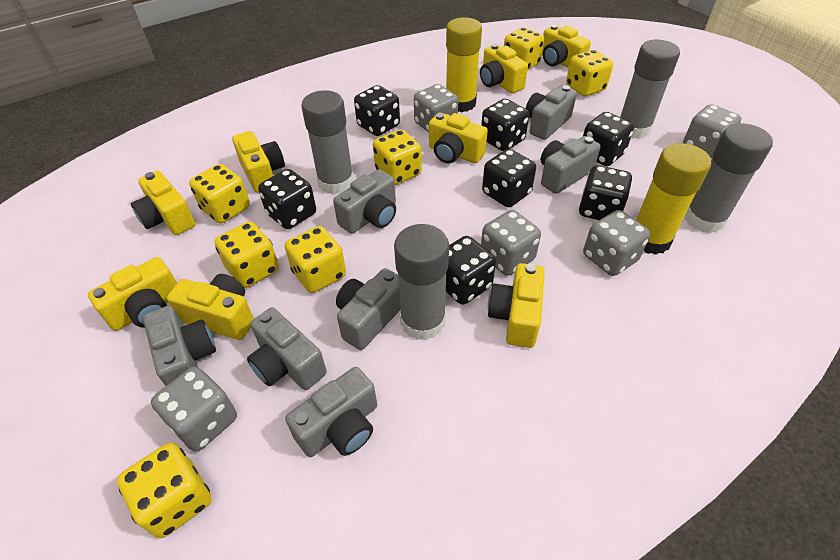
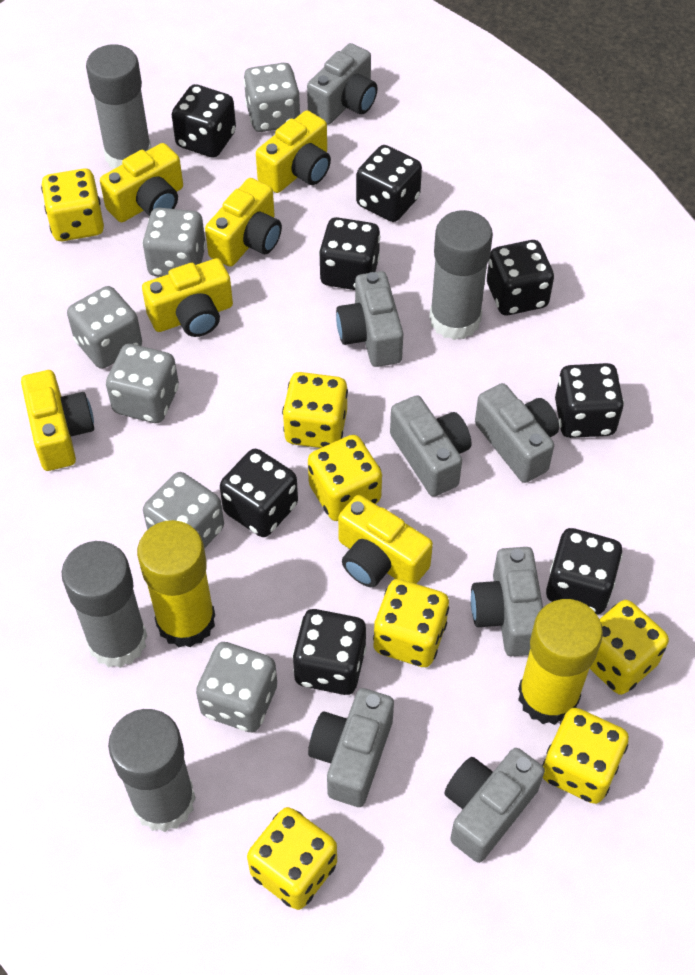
black dice: 7 -> 8
grey dice: 5 -> 6
yellow camera: 8 -> 6

